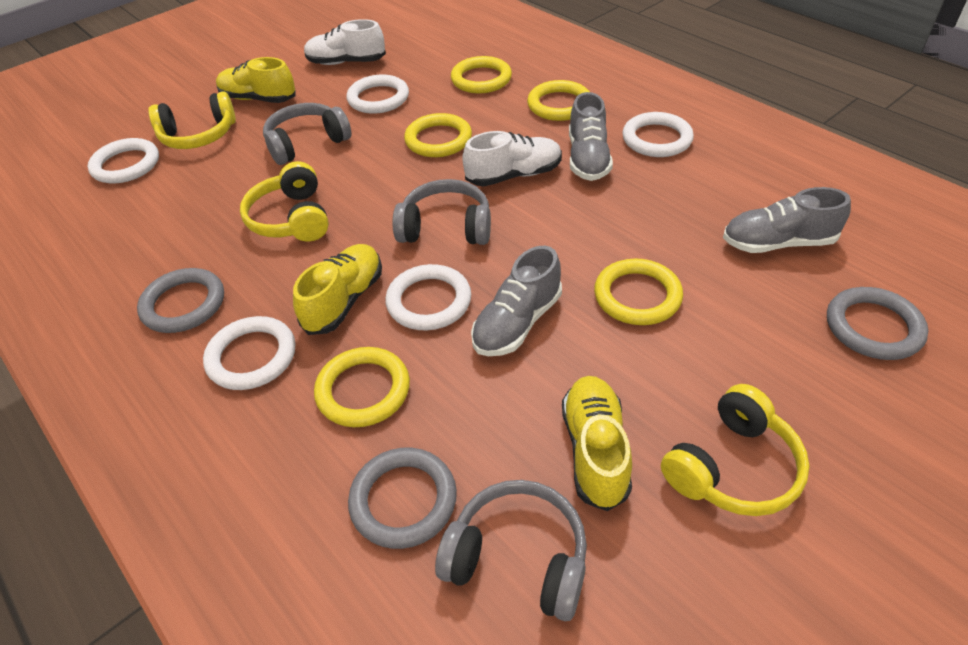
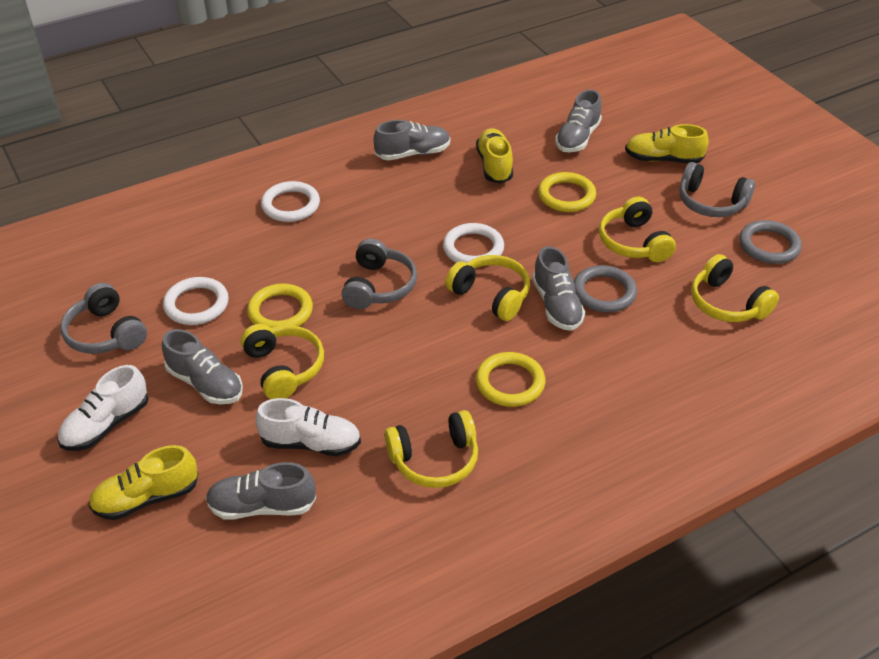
grey ring: 3 -> 2
grey shoe: 3 -> 5
white ring: 5 -> 3
yellow headphones: 3 -> 5
yellow ring: 5 -> 3

